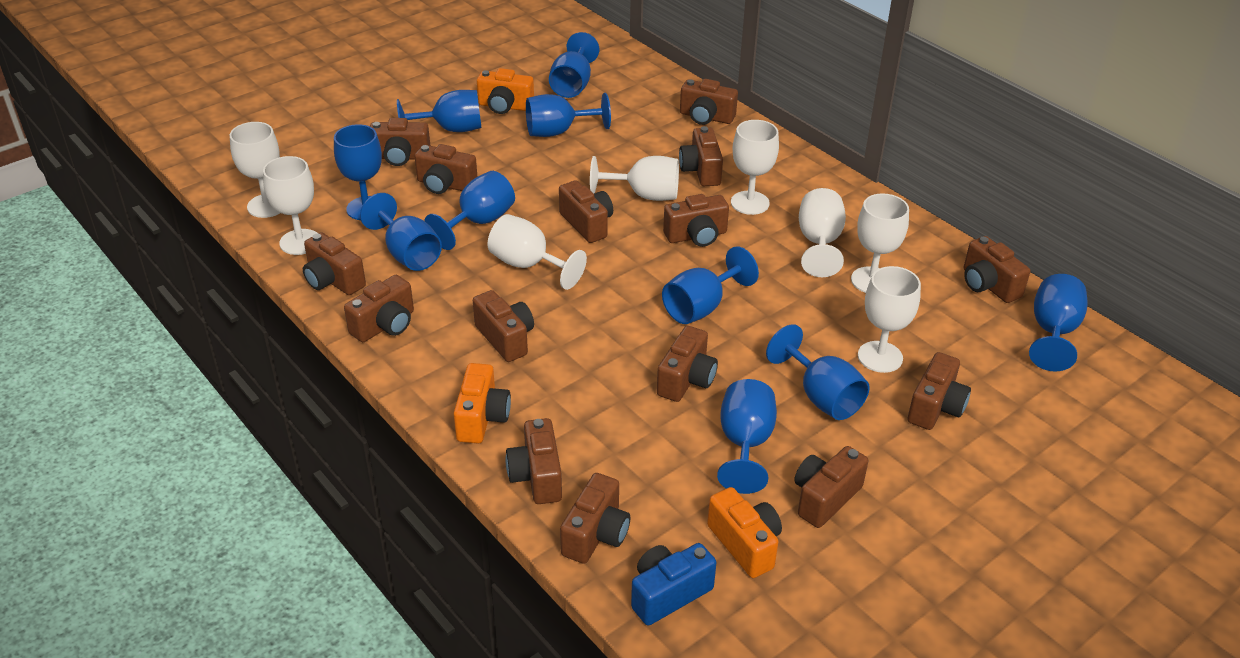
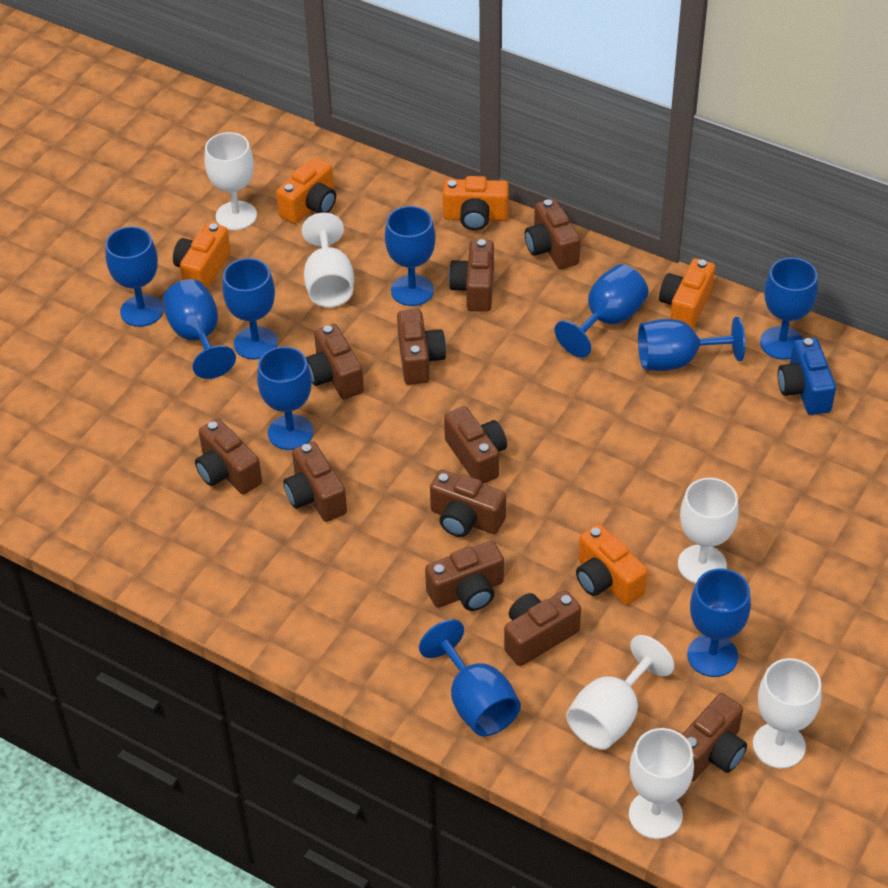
brown camera: 15 -> 11
orange camera: 3 -> 5
white goblet: 8 -> 6

